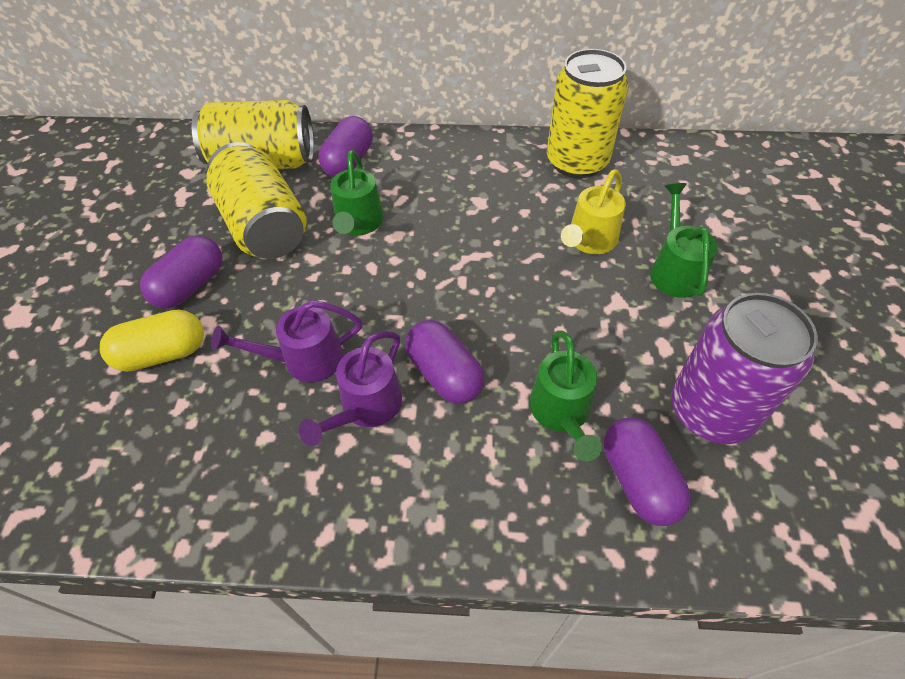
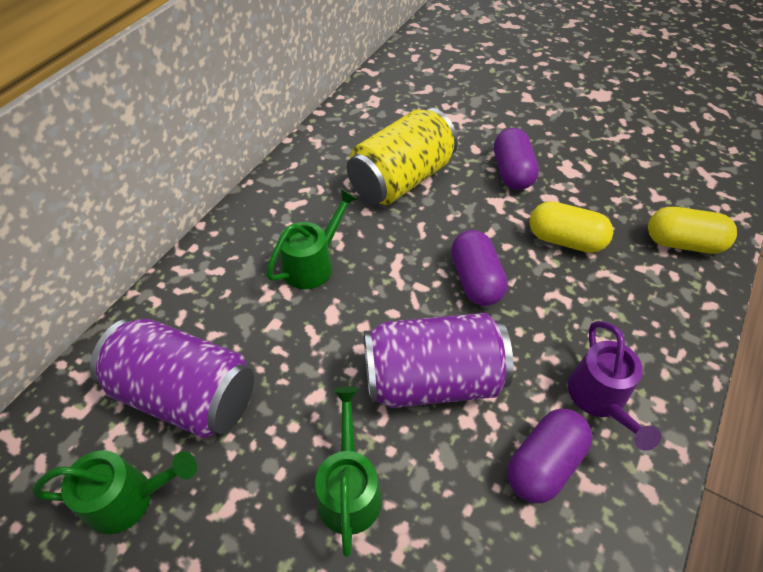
purple can: 1 -> 2
purple capsule: 4 -> 3
purple watering can: 2 -> 1
yellow can: 3 -> 1
yellow capsule: 1 -> 2
yellow watering can: 1 -> 0

